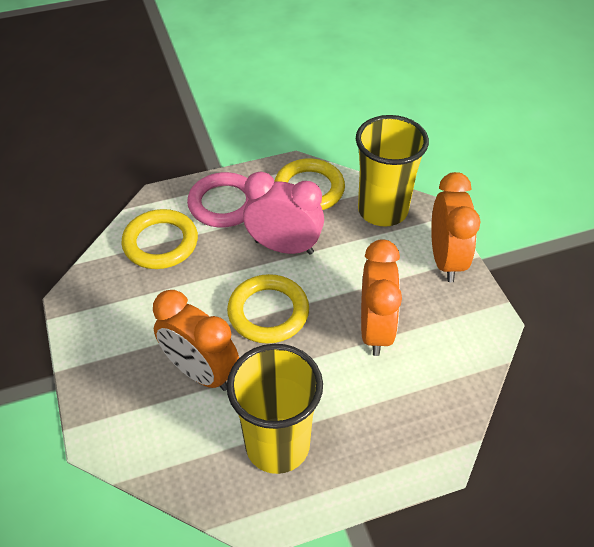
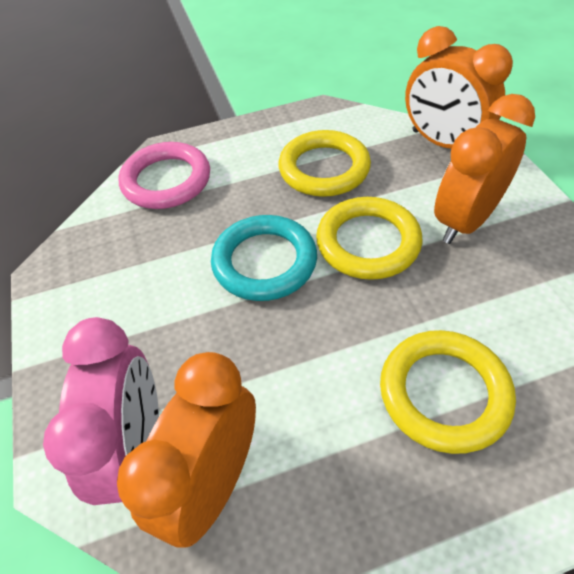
turquoise ring: 0 -> 1
yellow cup: 2 -> 0

